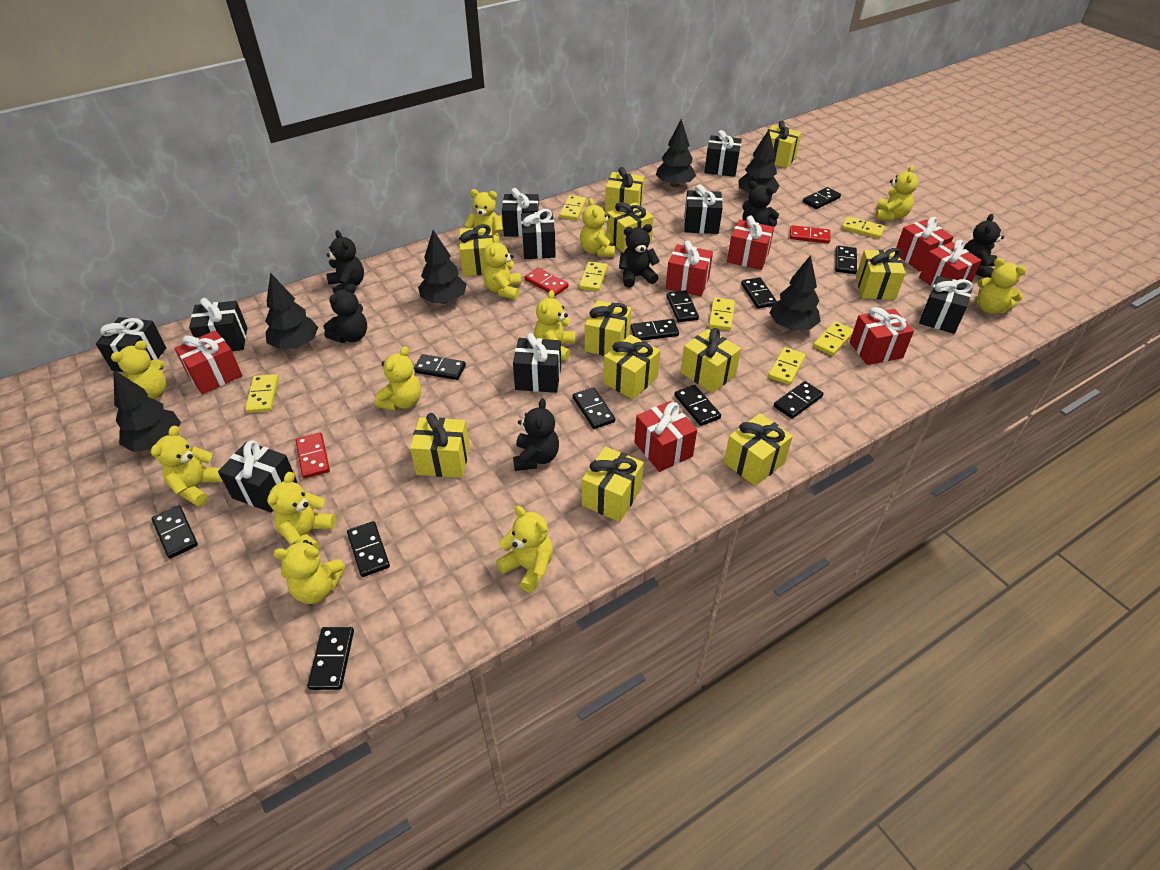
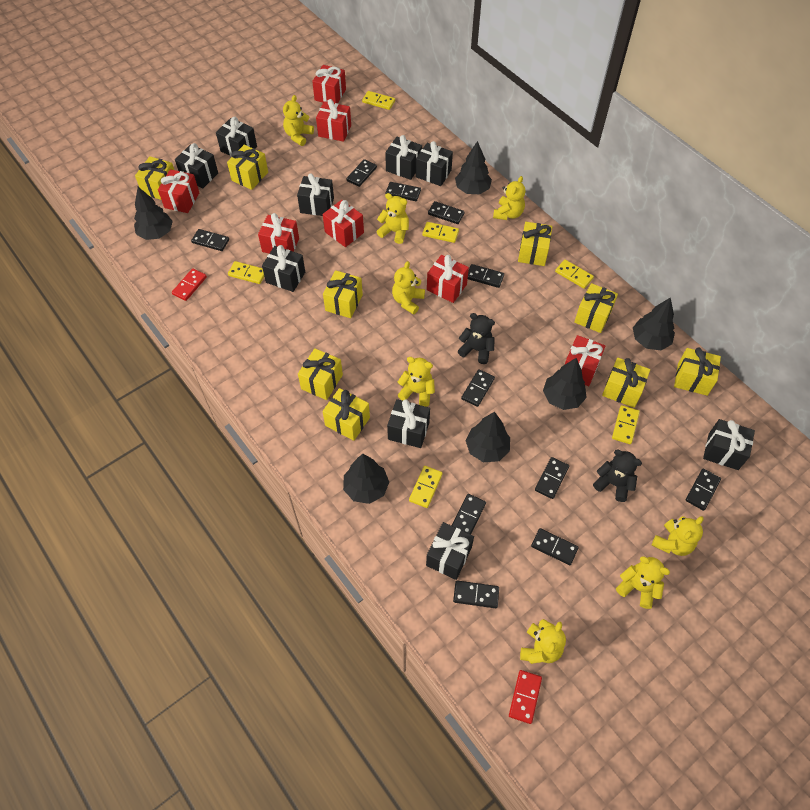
black domino: 12 -> 11
black teddy bear: 6 -> 2
red domino: 3 -> 2
yellow domino: 7 -> 6
yellow gift: 11 -> 9
yellow teddy bear: 12 -> 8

